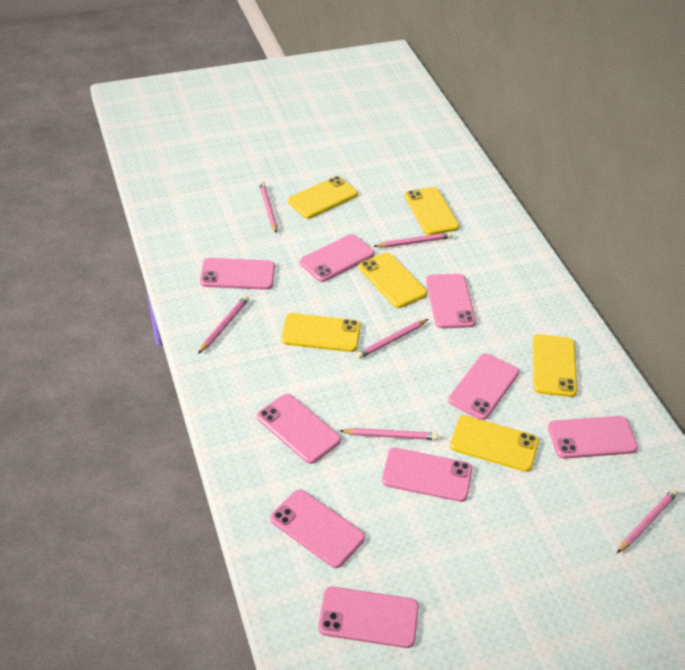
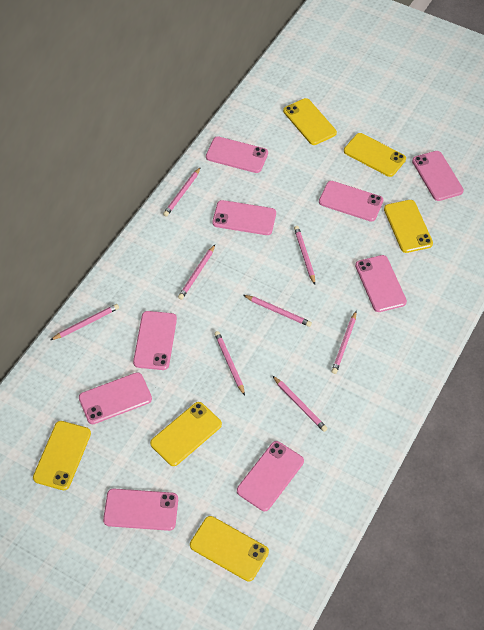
pink pencil: 6 -> 8

